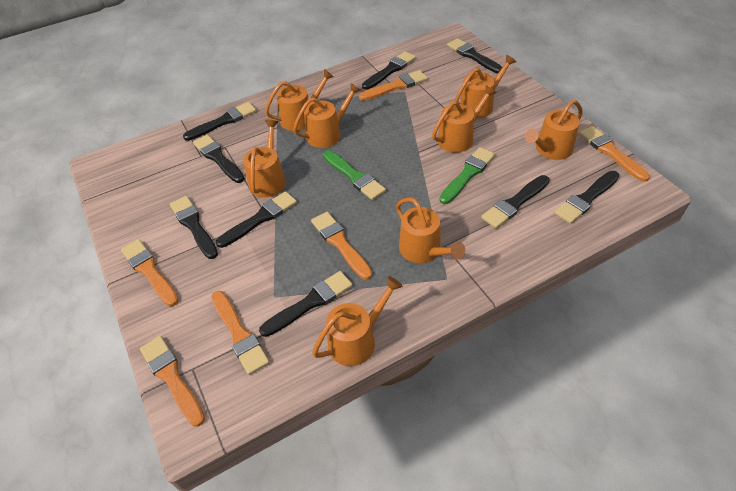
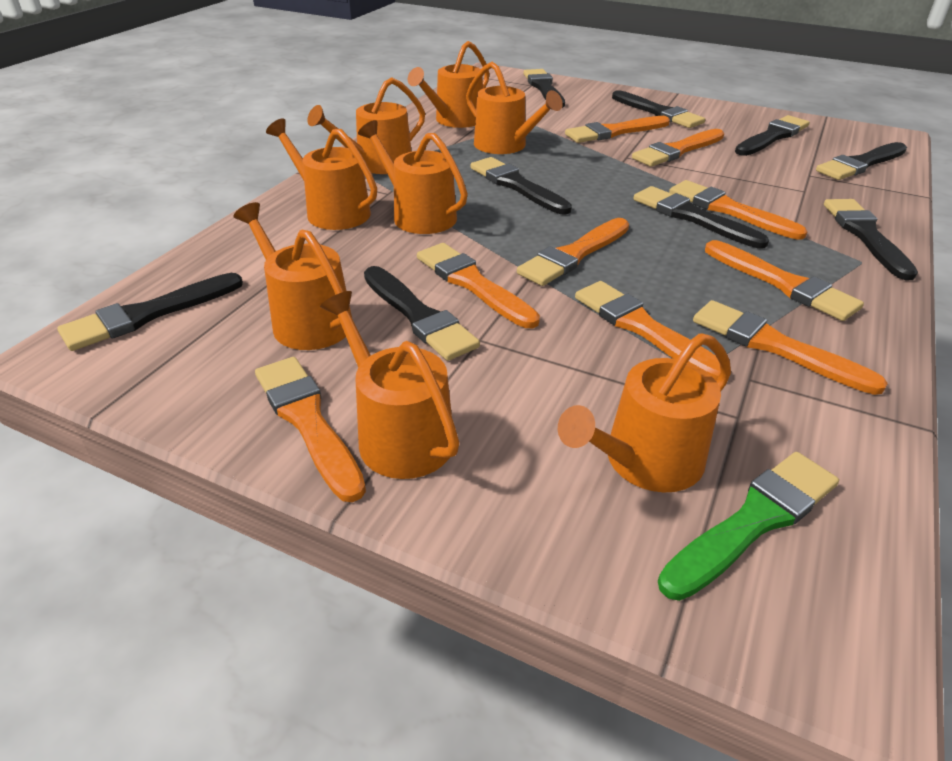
green brush: 2 -> 1
orange brush: 6 -> 9

